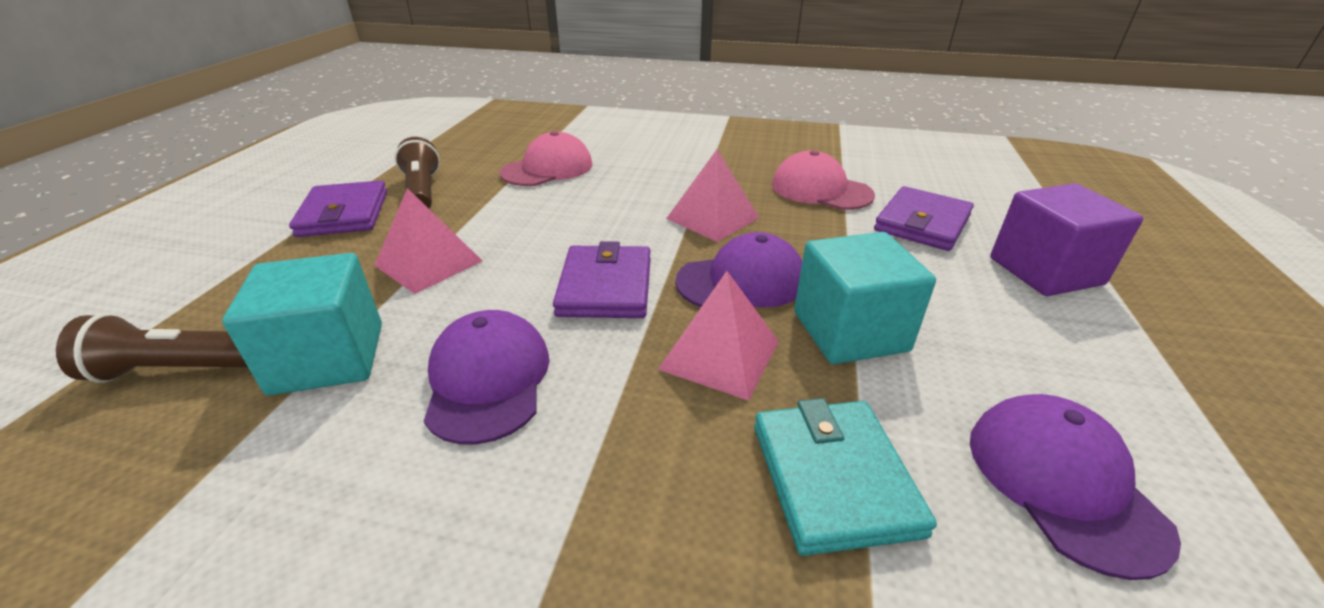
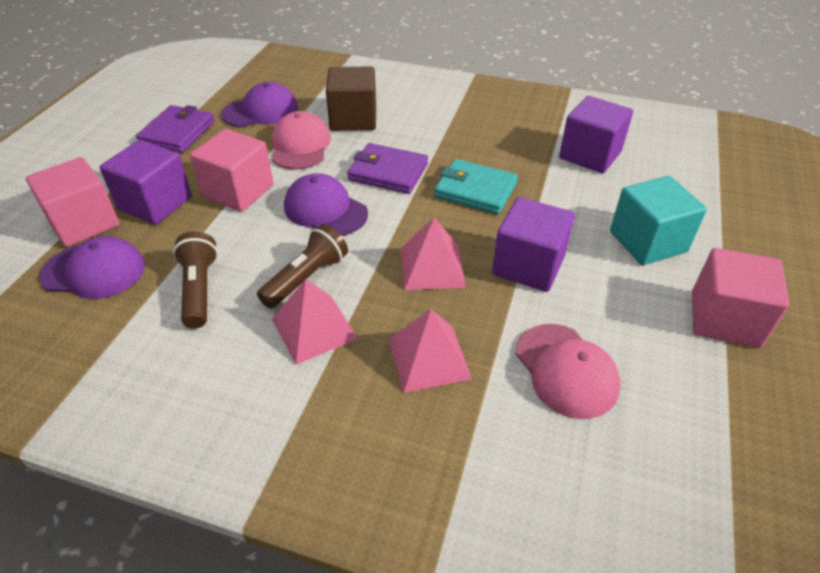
brown cube: 0 -> 1
pink cube: 0 -> 3
purple cube: 1 -> 3
purple wallet: 3 -> 2
turquoise cube: 2 -> 1

